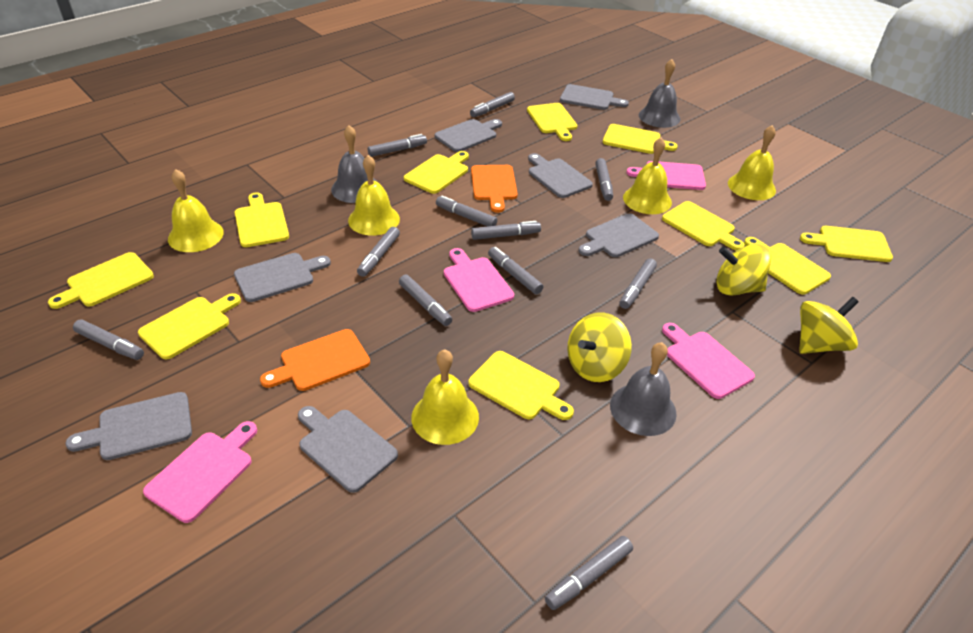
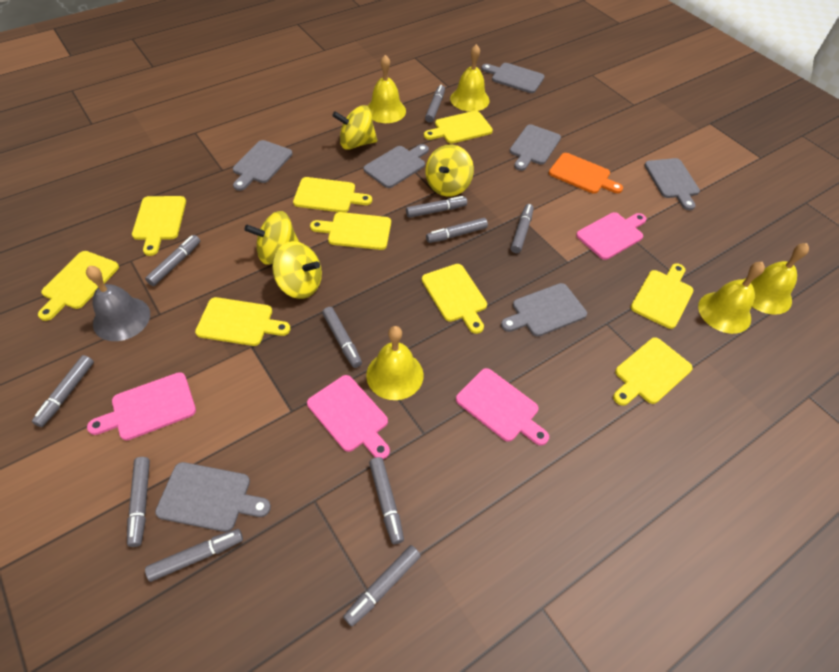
grey bell: 3 -> 1
orange cutting board: 2 -> 1
yellow cutting board: 10 -> 9
yellow spinning top: 3 -> 4

